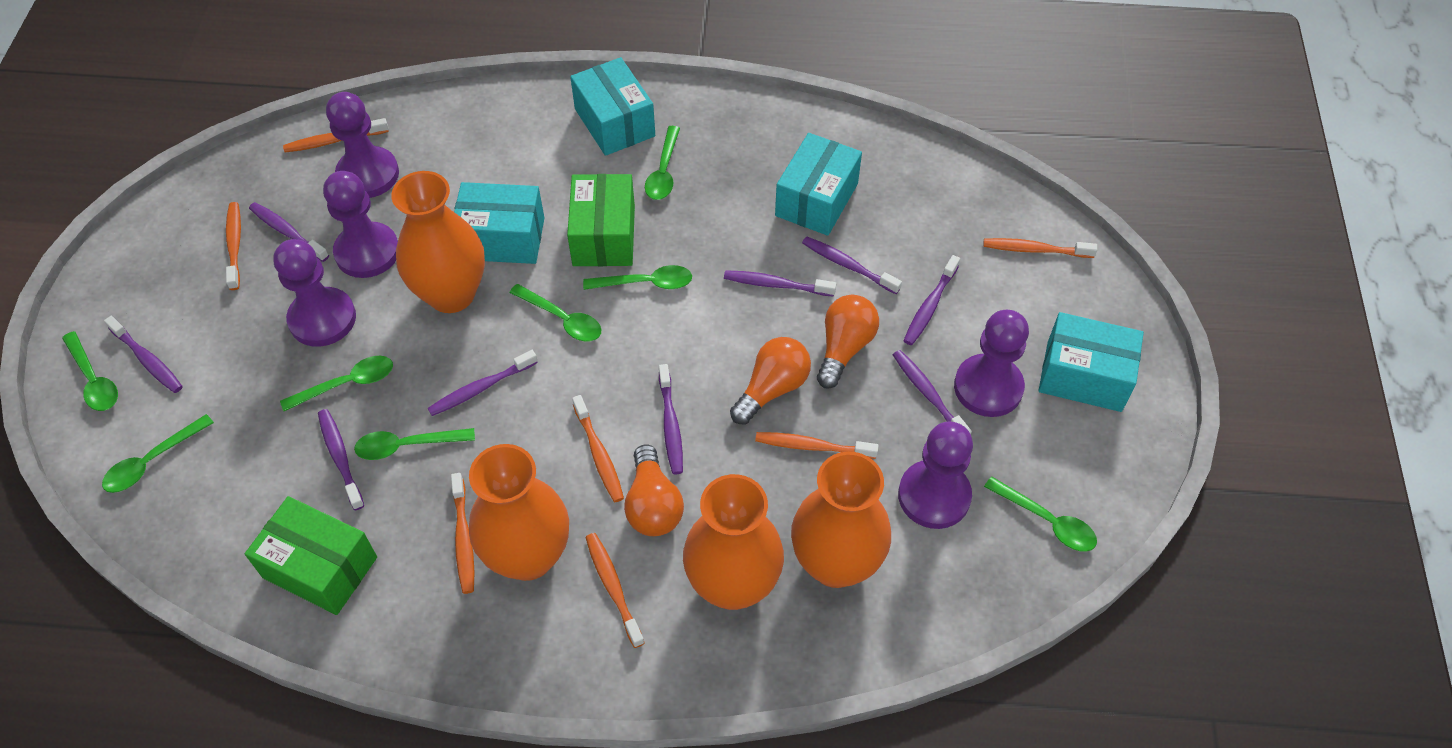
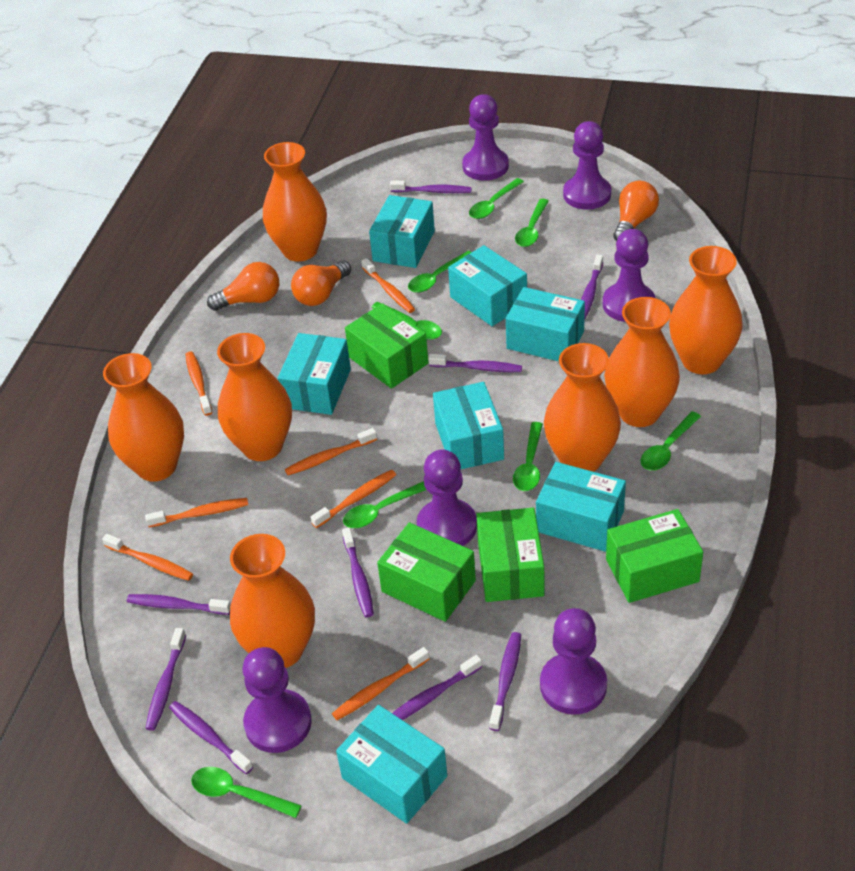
green box: 2 -> 4
orange vase: 4 -> 7
purple pawn: 5 -> 6
turquoise box: 4 -> 7

